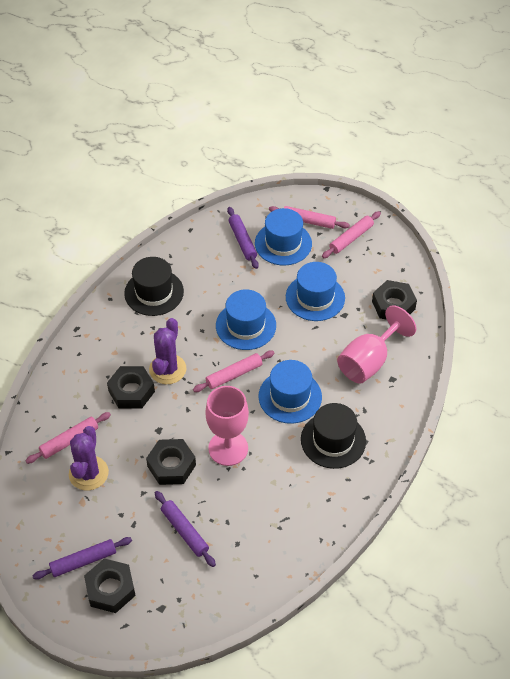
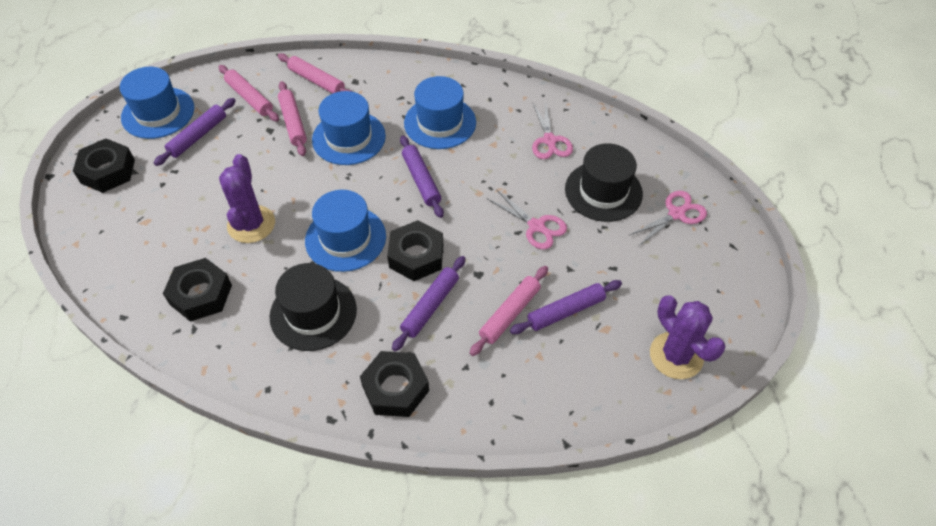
pink goblet: 2 -> 0
pink scissors: 0 -> 3
purple rolling pin: 3 -> 4

